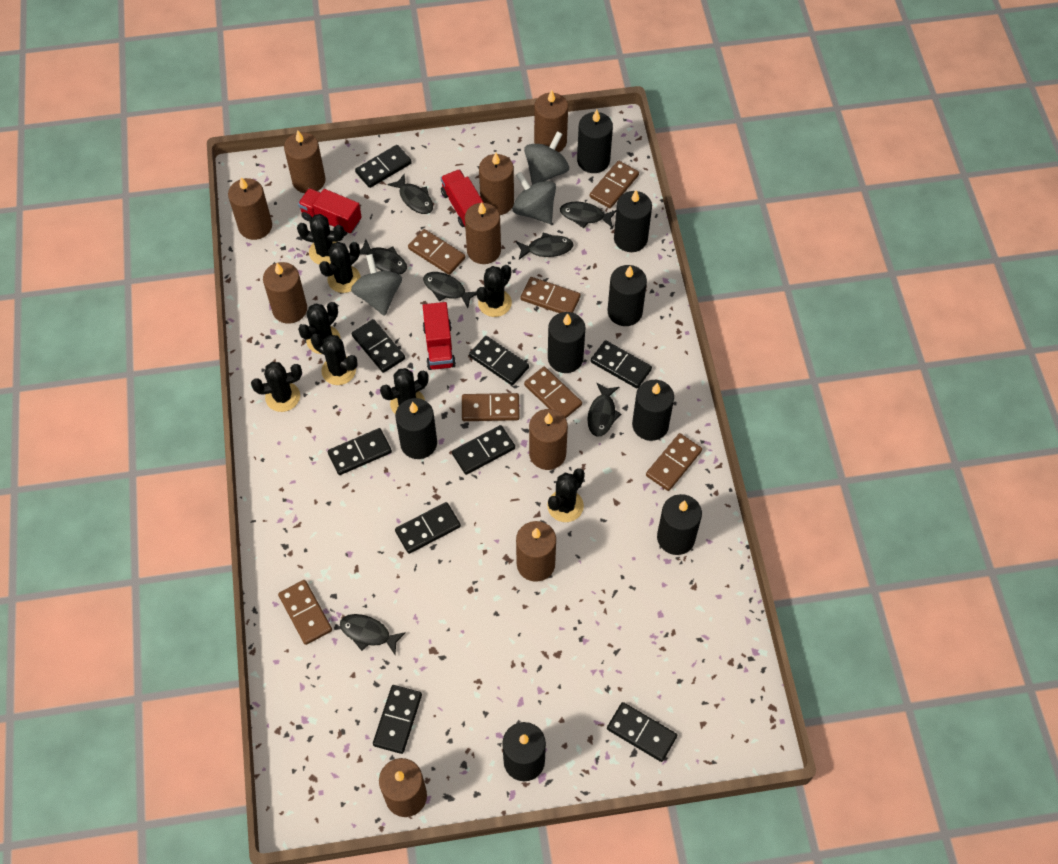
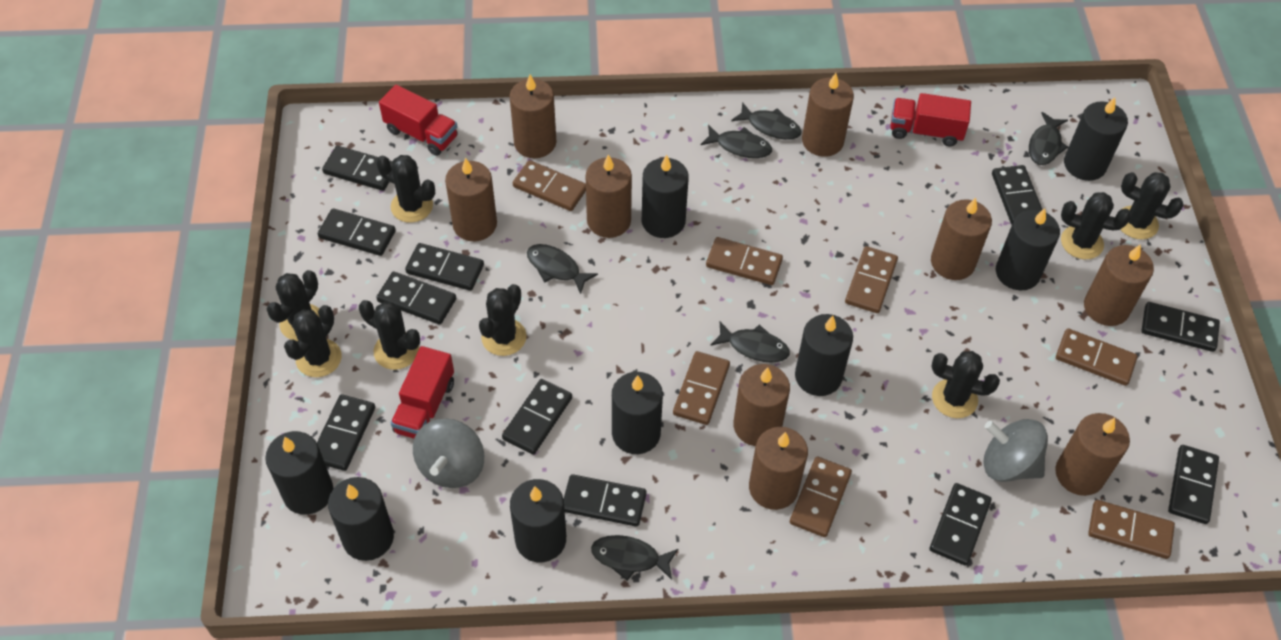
black domino: 9 -> 11
black fish: 7 -> 6
grey spinning top: 3 -> 2

